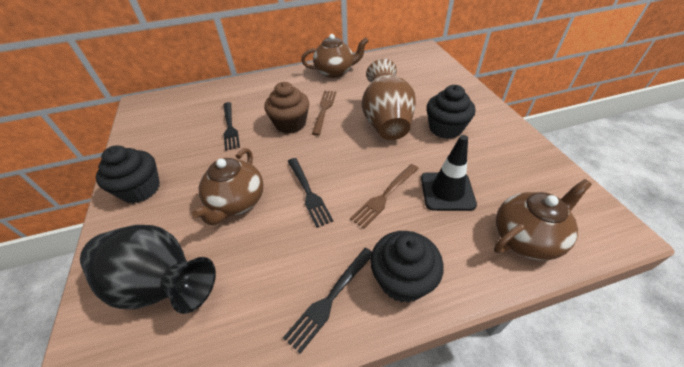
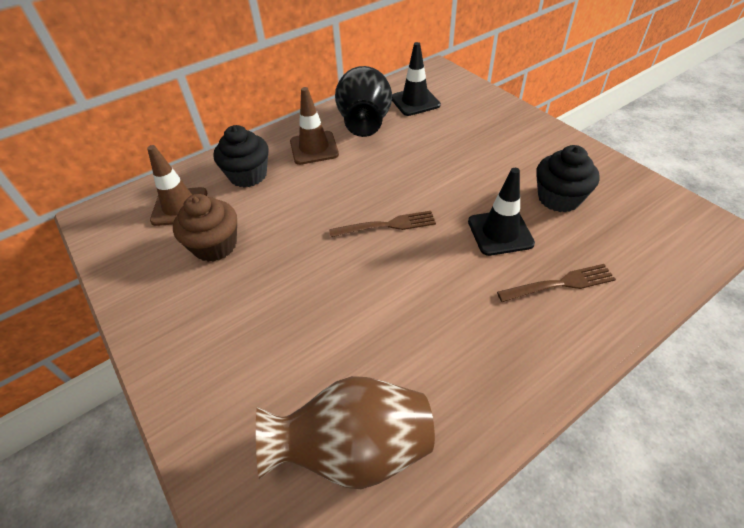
black cupcake: 3 -> 2
black fork: 3 -> 0
black traffic cone: 1 -> 2
brown teapot: 3 -> 0
brown traffic cone: 0 -> 2

